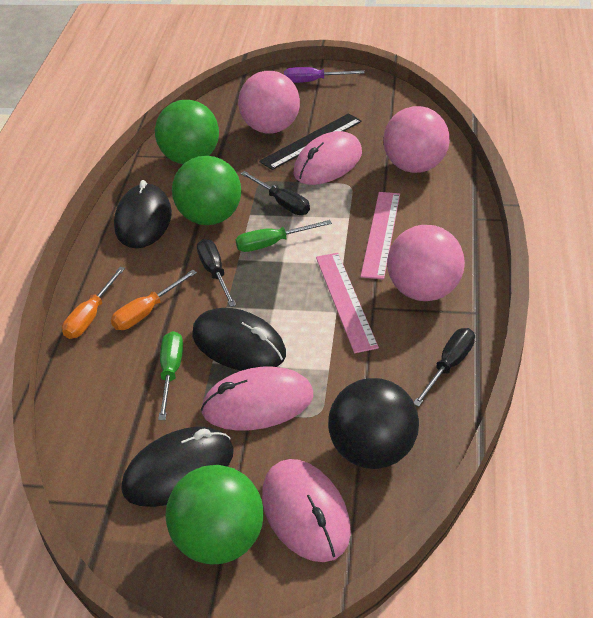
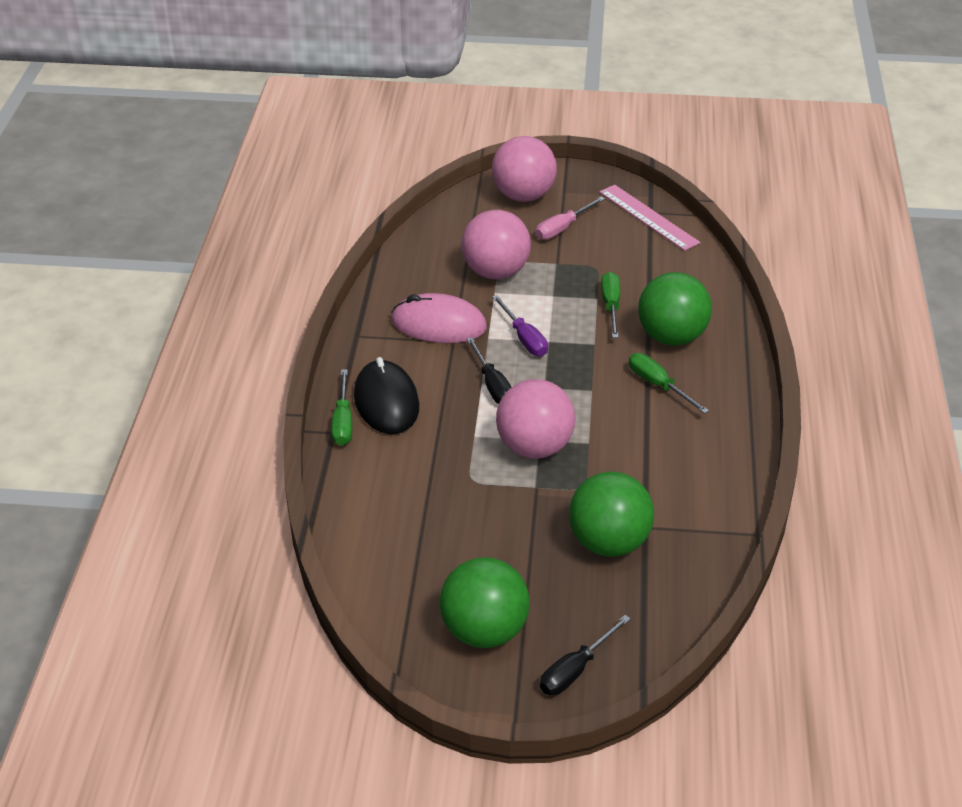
black ball: 1 -> 0
black mouse: 3 -> 1
black ruler: 1 -> 0
black screwdriver: 3 -> 2
green screwdriver: 2 -> 3
orange screwdriver: 2 -> 0
pink mouse: 3 -> 1
pink ruler: 2 -> 1
pink screwdriver: 0 -> 1

